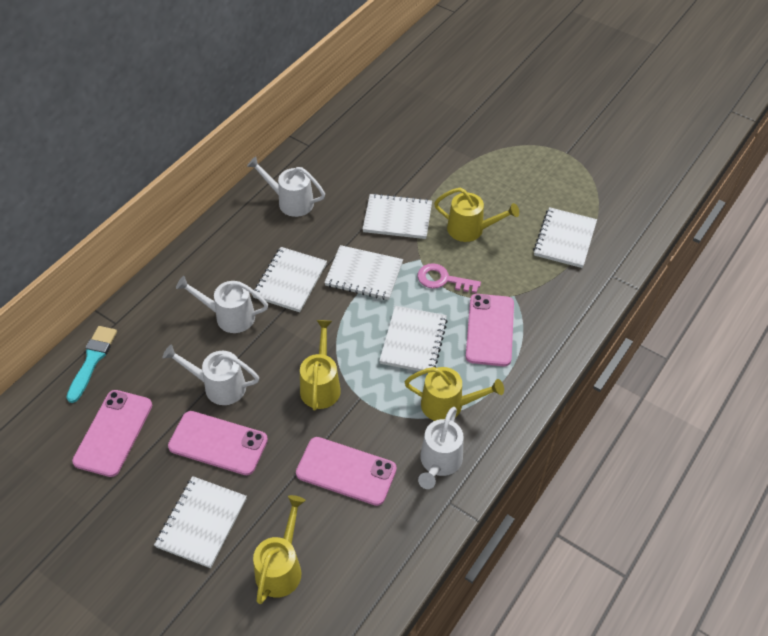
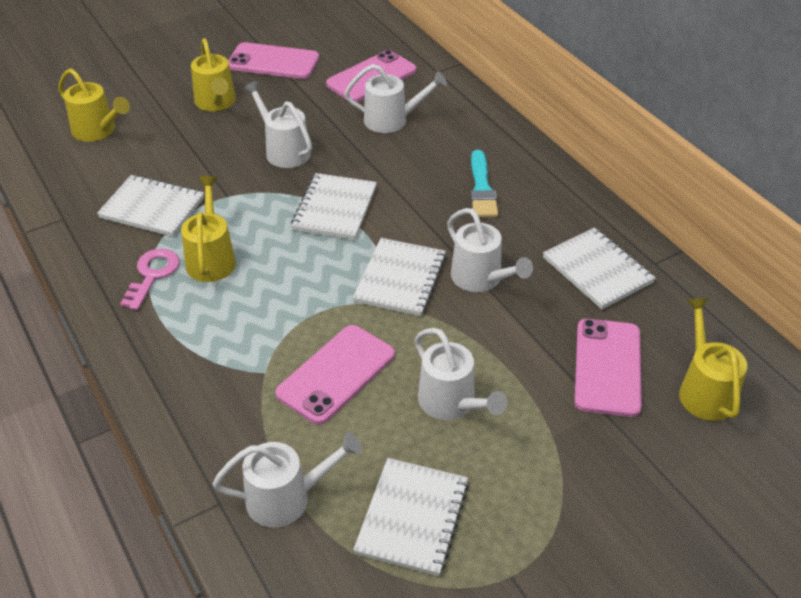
white notebook: 6 -> 5
white watering can: 4 -> 5

